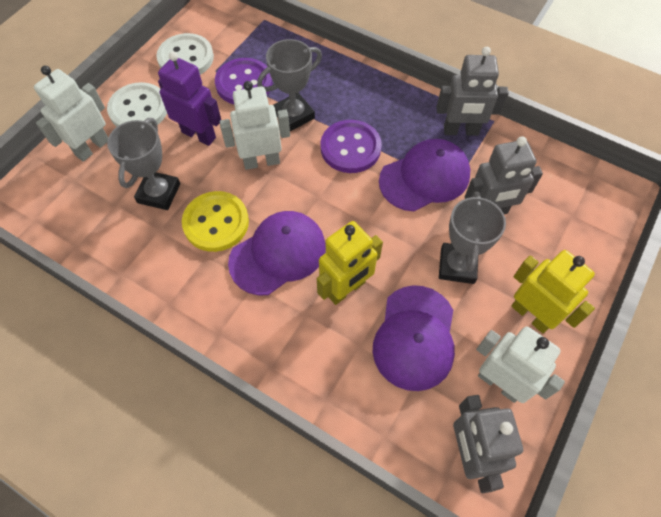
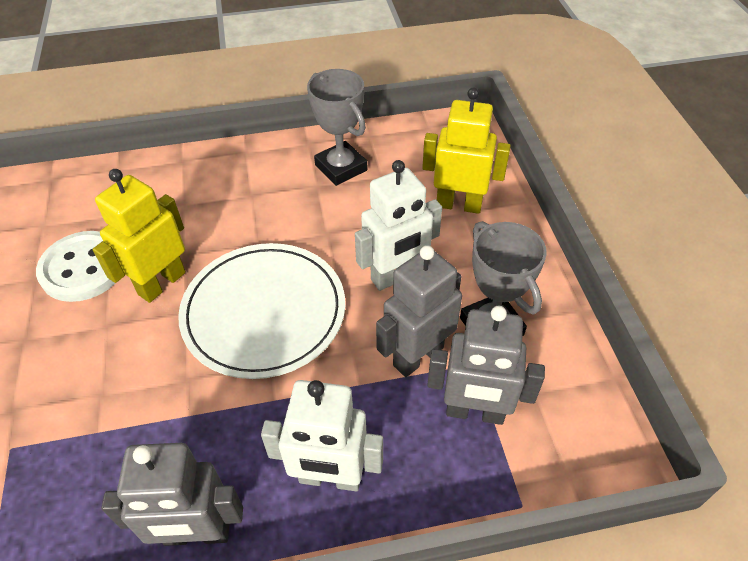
grey trophy: 3 -> 2
purple button: 2 -> 0
purple cap: 3 -> 0
purple robot: 1 -> 0
white button: 2 -> 1
white plate: 0 -> 1
white robot: 3 -> 2
yellow button: 1 -> 0

